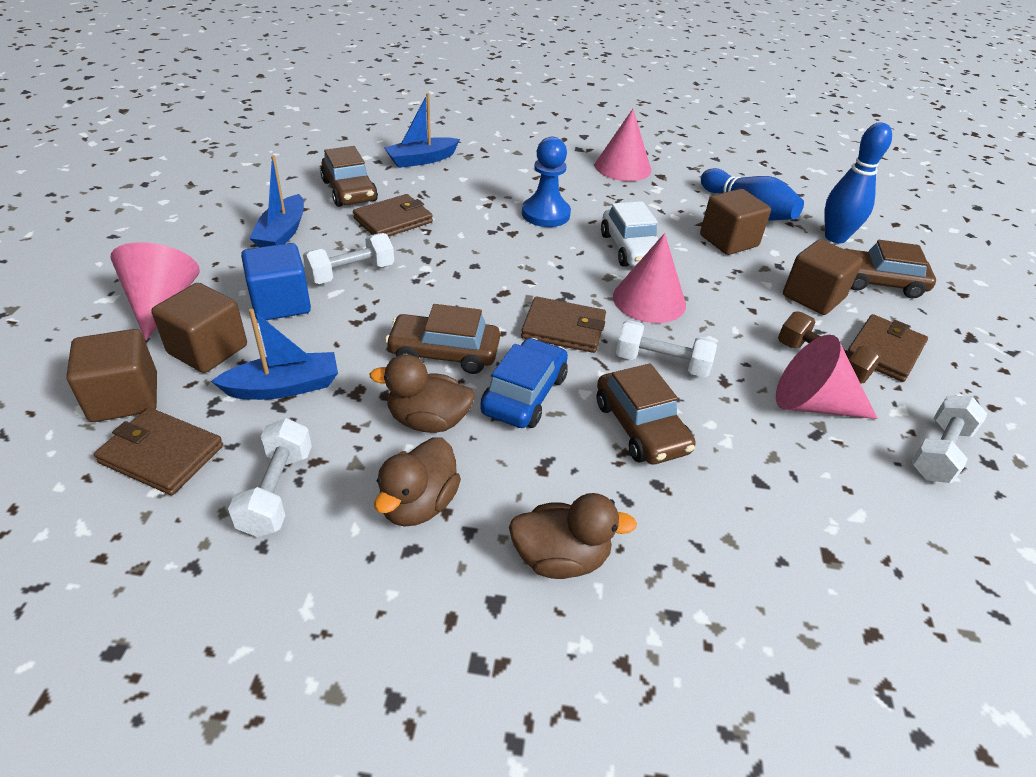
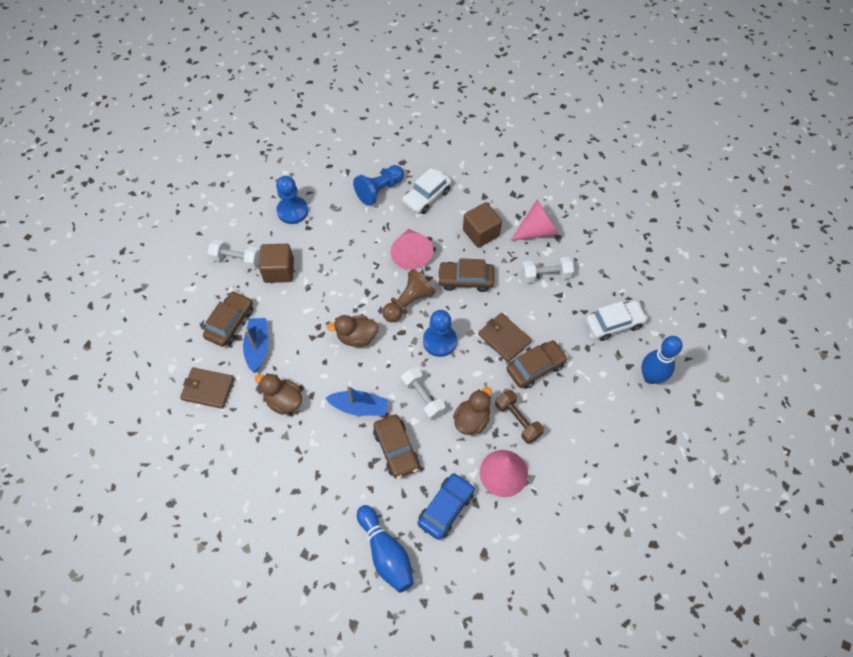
blue boat: 3 -> 2
blue cube: 1 -> 0
blue pawn: 1 -> 3
brown cube: 4 -> 2
brown pawn: 0 -> 1
brown wallet: 4 -> 2
pink cone: 4 -> 3
white car: 1 -> 2
white dumbbell: 4 -> 3

